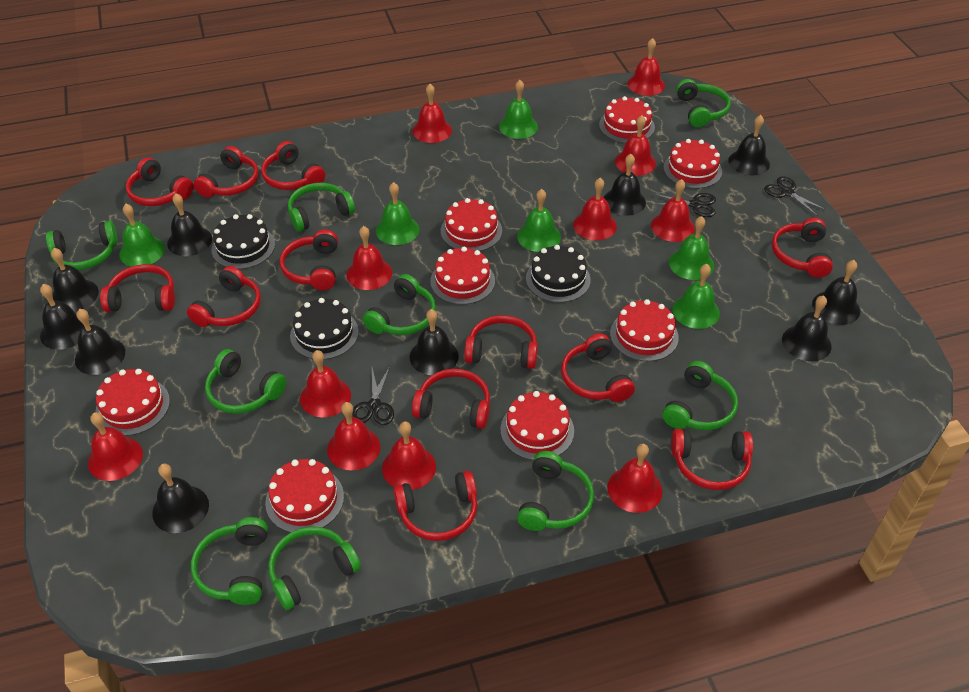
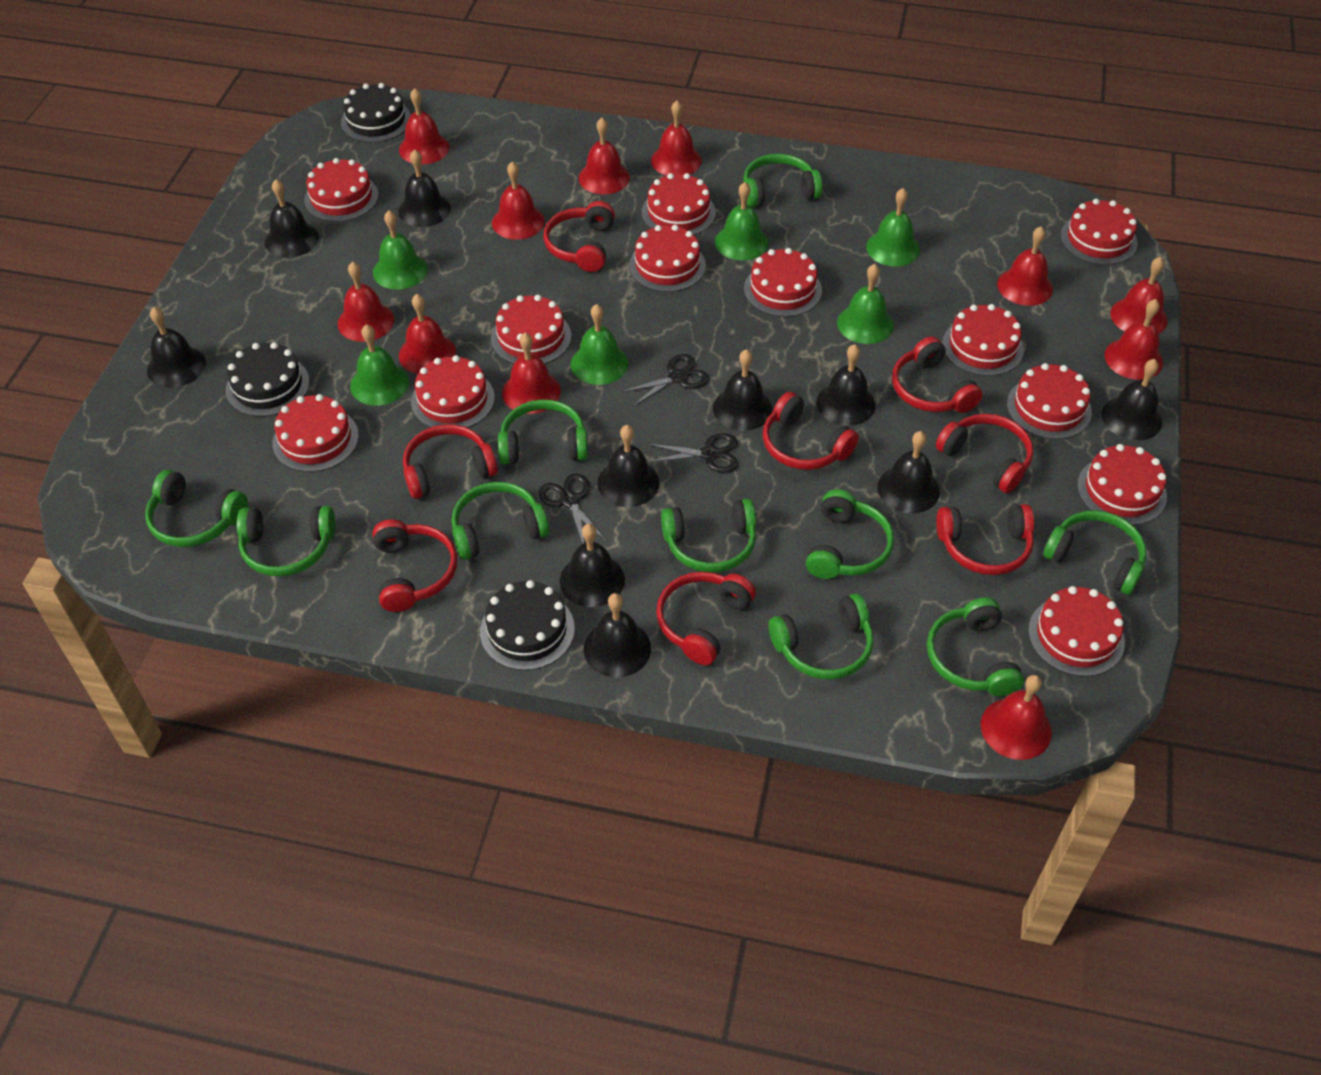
green headphones: 9 -> 10
red cake: 8 -> 12
red headphones: 12 -> 8

